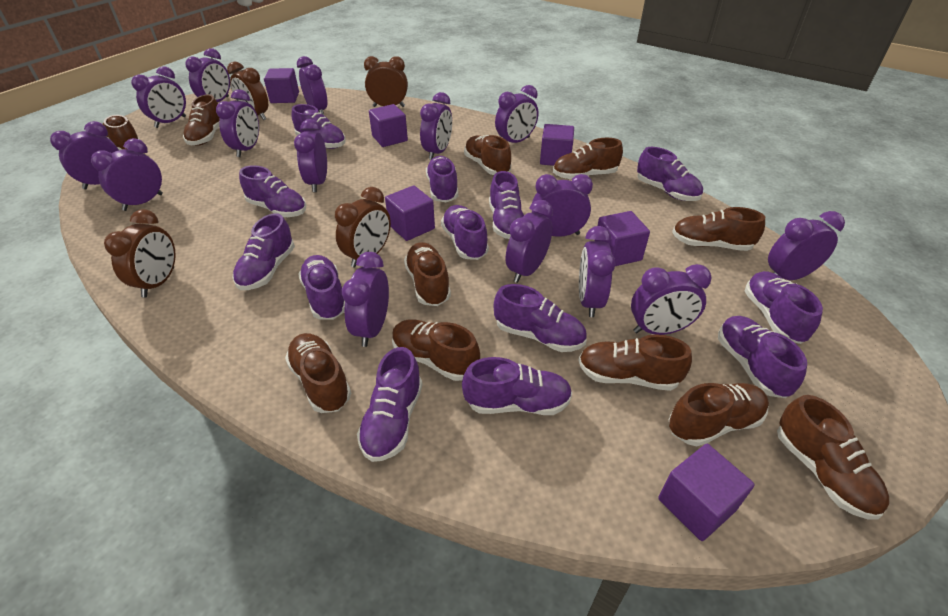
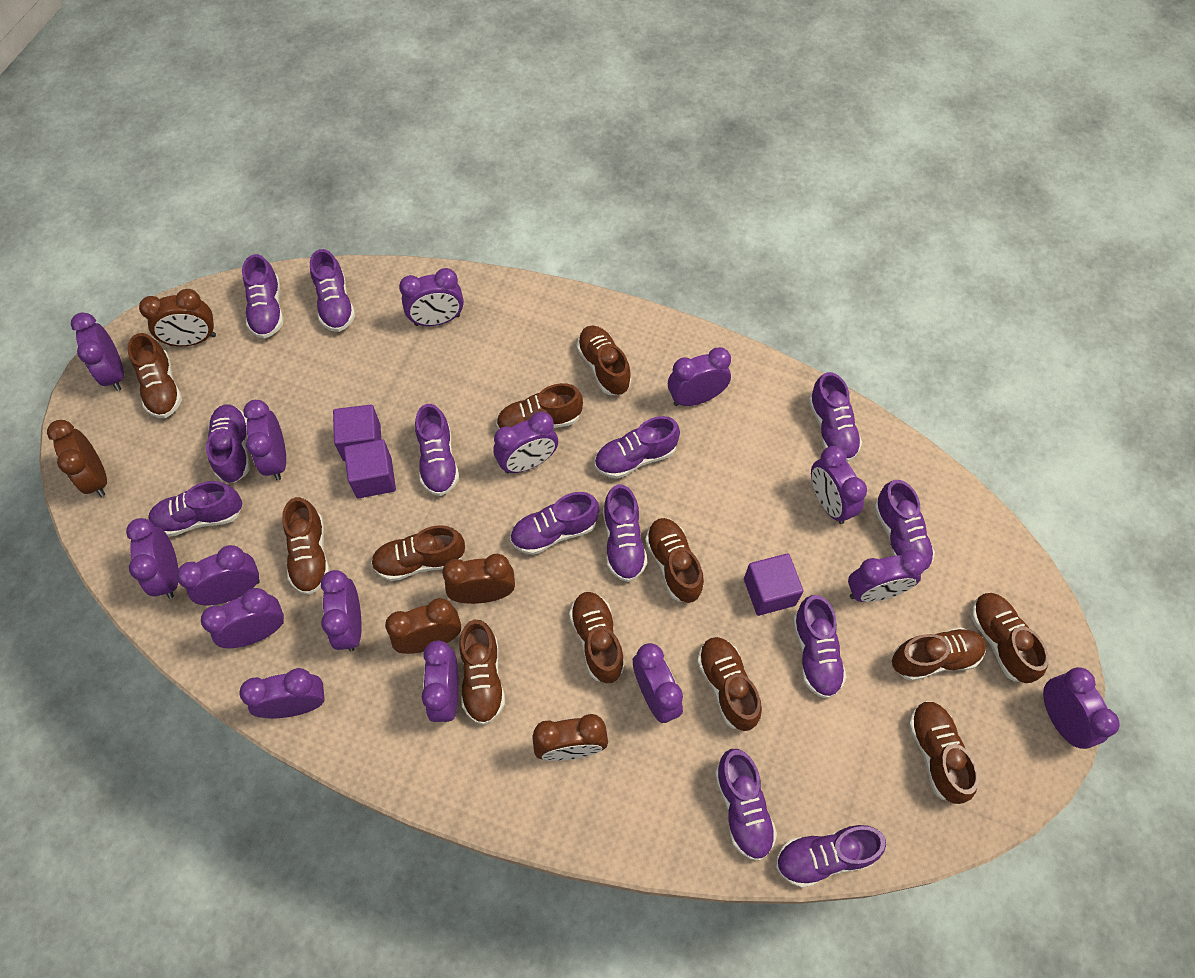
brown clock: 4 -> 5
brown shoe: 11 -> 12
purple cube: 6 -> 3

